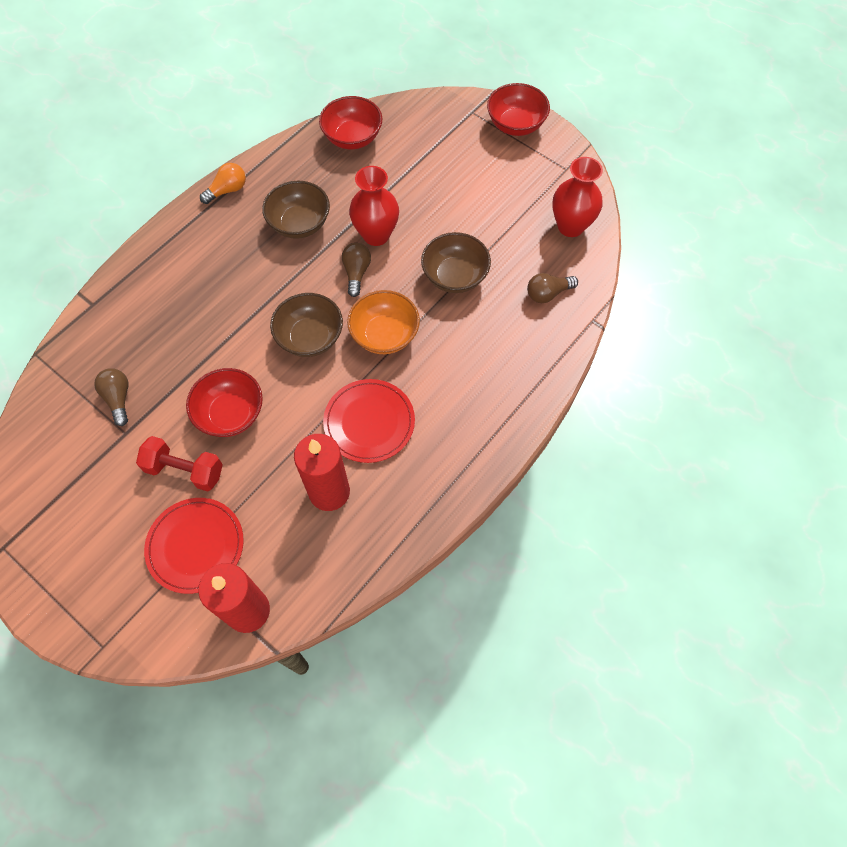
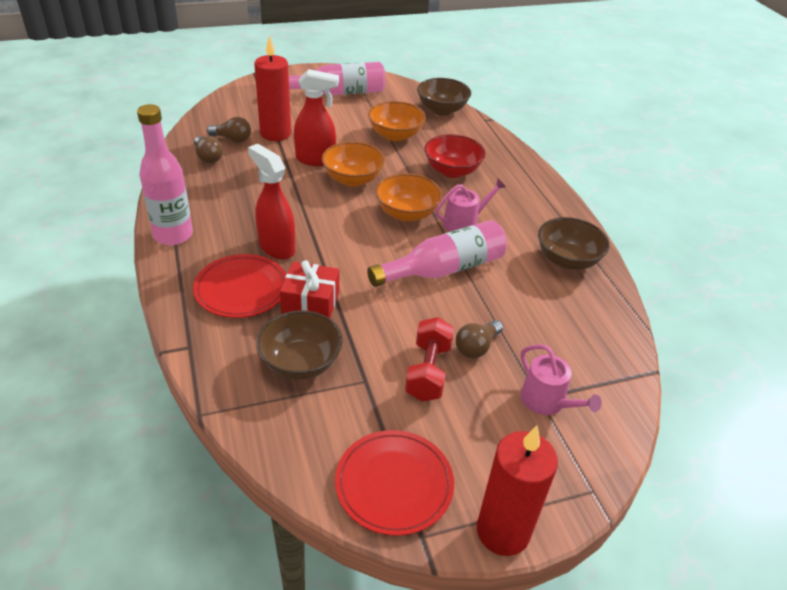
orange bowl: 1 -> 3
orange light bulb: 1 -> 0
pink bottle: 0 -> 3
pink watering can: 0 -> 2
red bowl: 3 -> 1
red gift: 0 -> 1
red spray bottle: 0 -> 2
red vase: 2 -> 0

